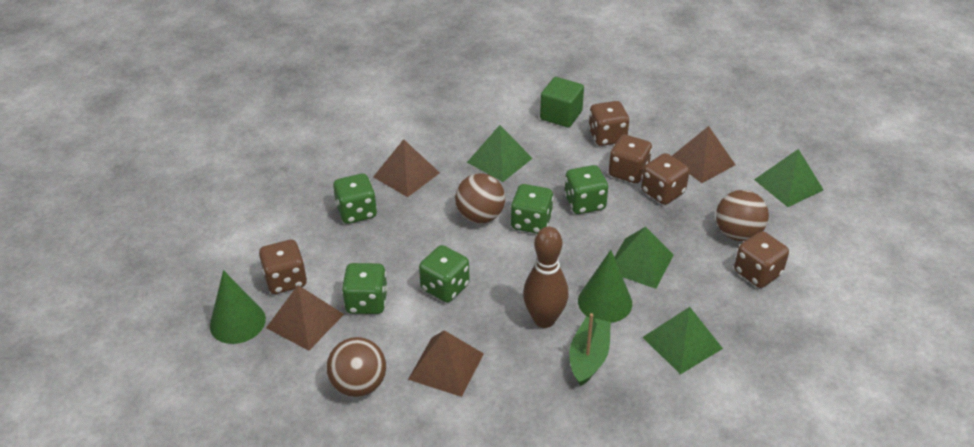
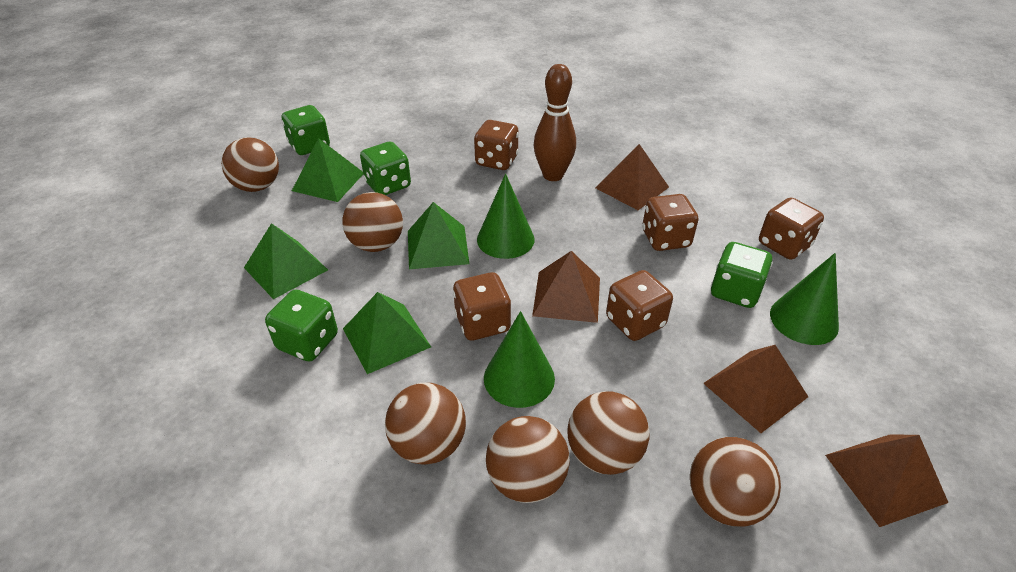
brown ball: 3 -> 6
green boat: 1 -> 0
green cone: 2 -> 3
green cube: 1 -> 0
green dice: 5 -> 4

